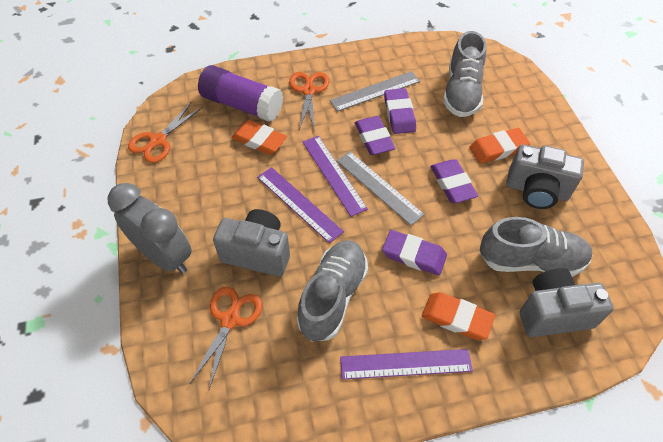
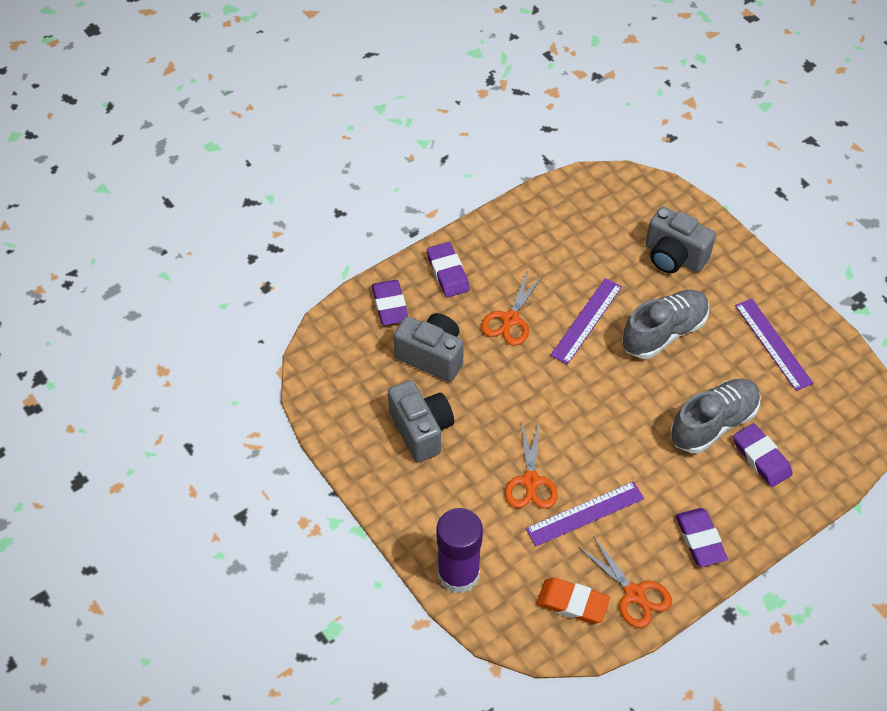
grey clock: 1 -> 0
grey ruler: 2 -> 0
grey shoe: 3 -> 2
orange eraser: 3 -> 1

